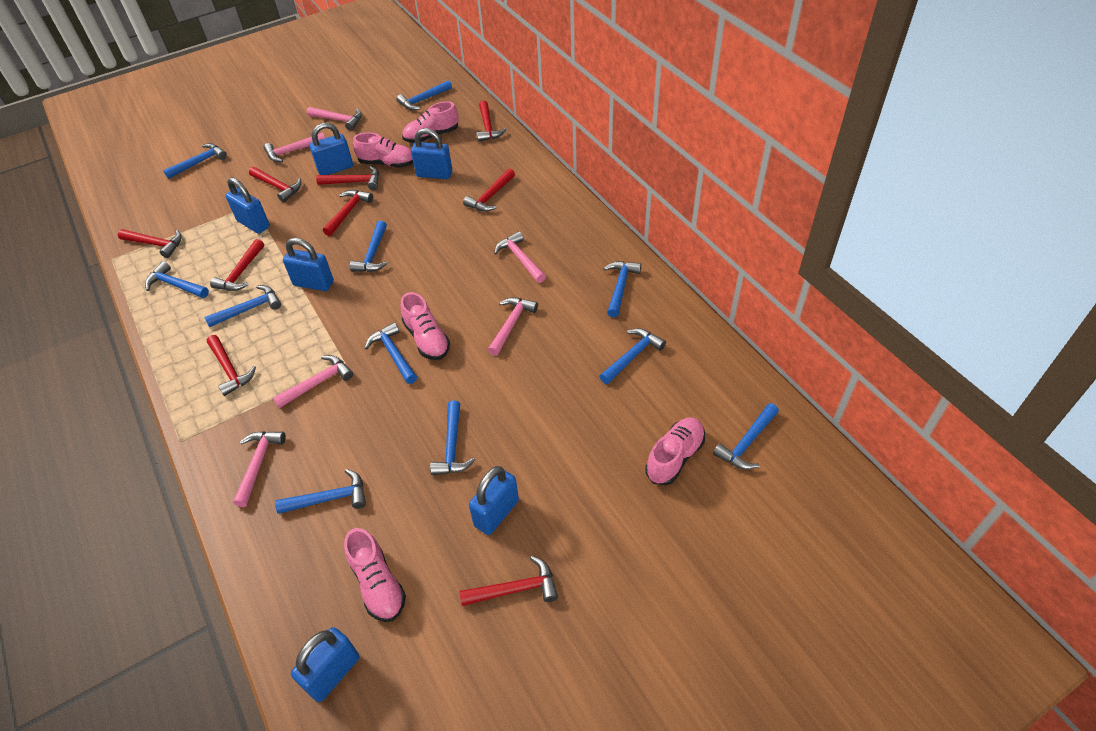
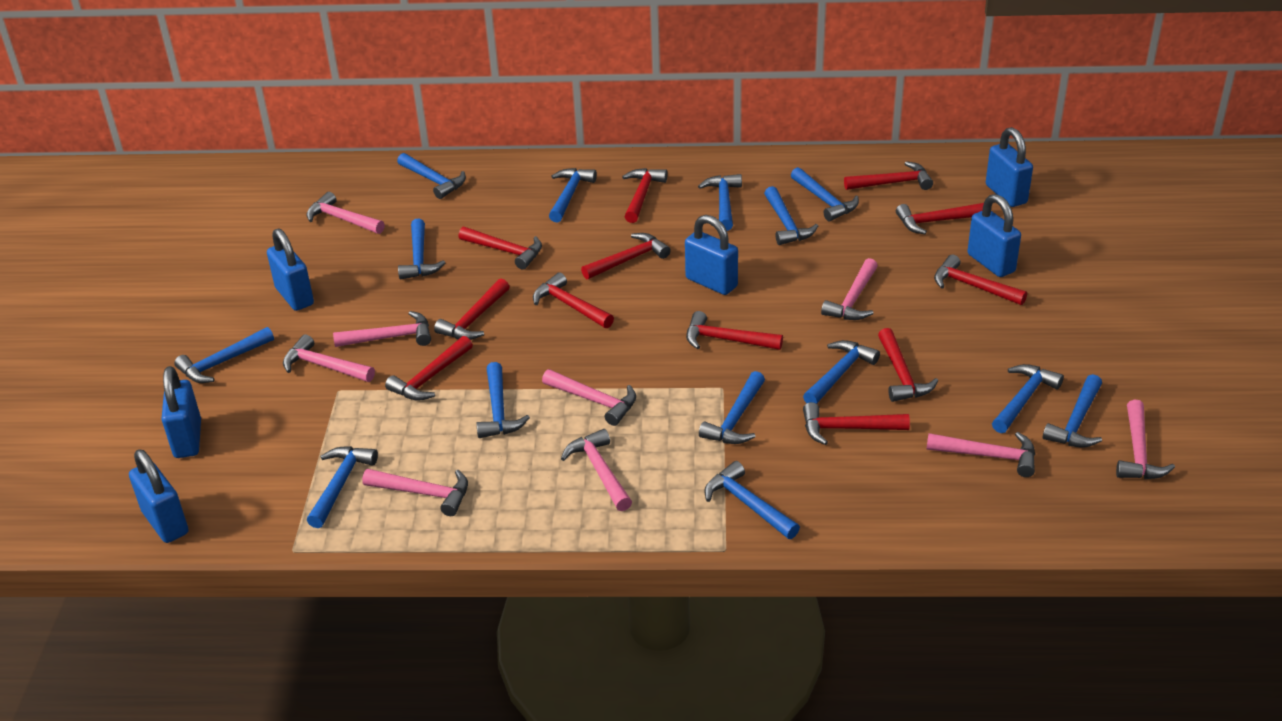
blue hammer: 11 -> 14
pink hammer: 6 -> 9
pink shoe: 5 -> 0
red hammer: 9 -> 12

